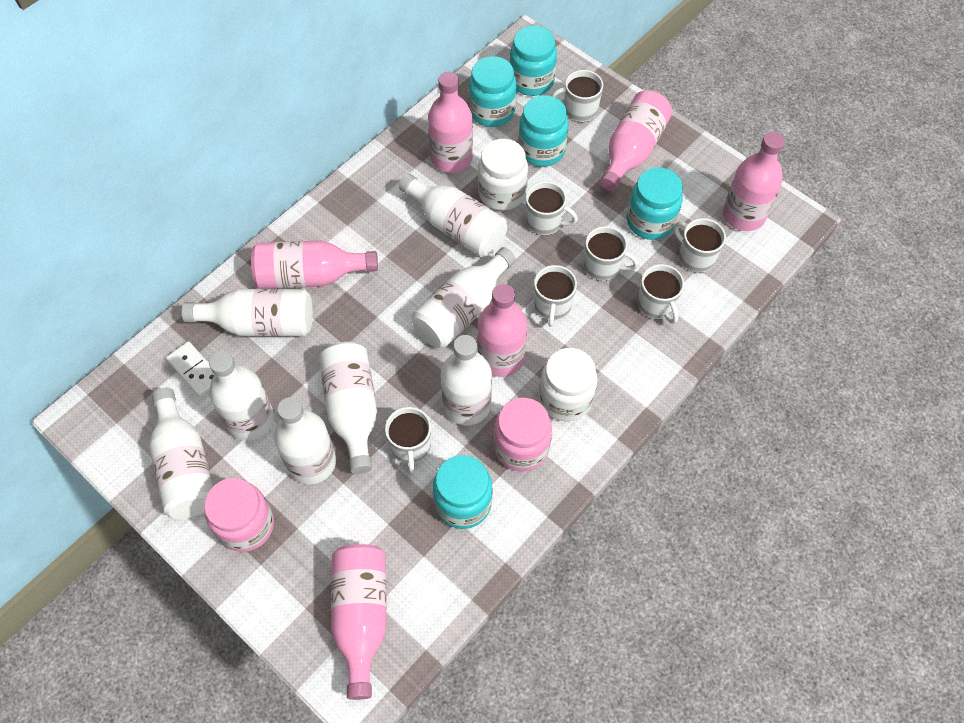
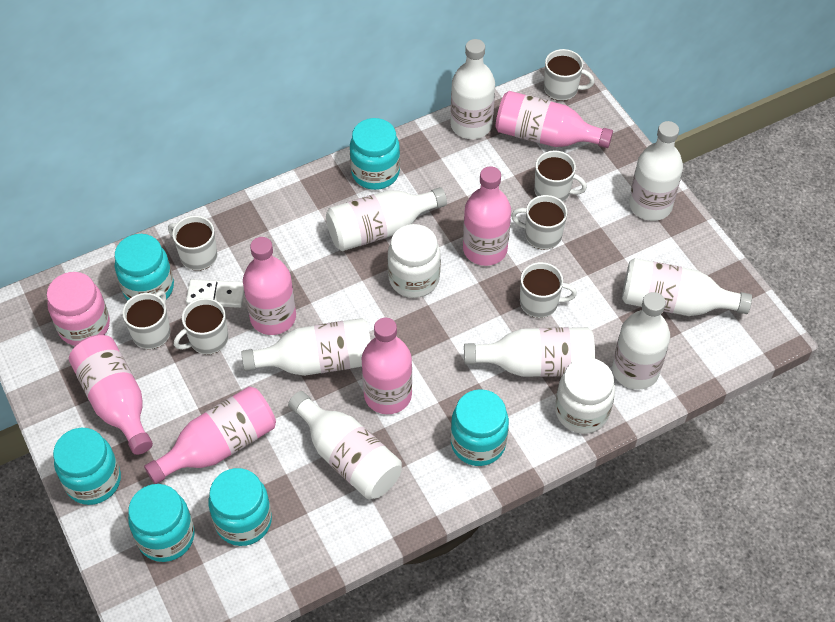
pink jar: 2 -> 1
turquoise jar: 5 -> 6

